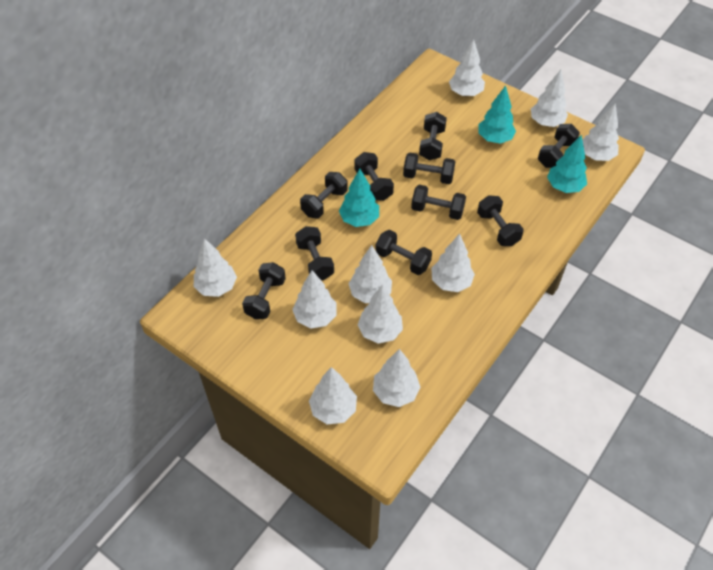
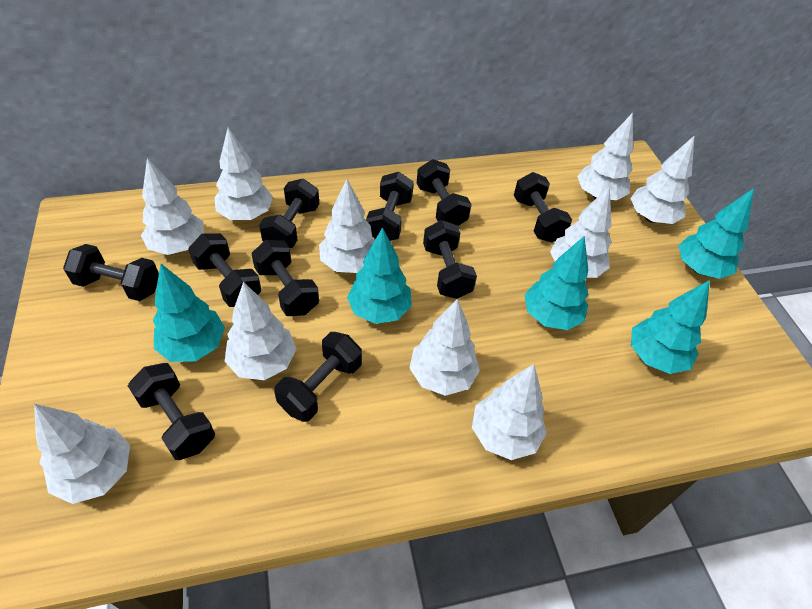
turquoise tree: 3 -> 5

